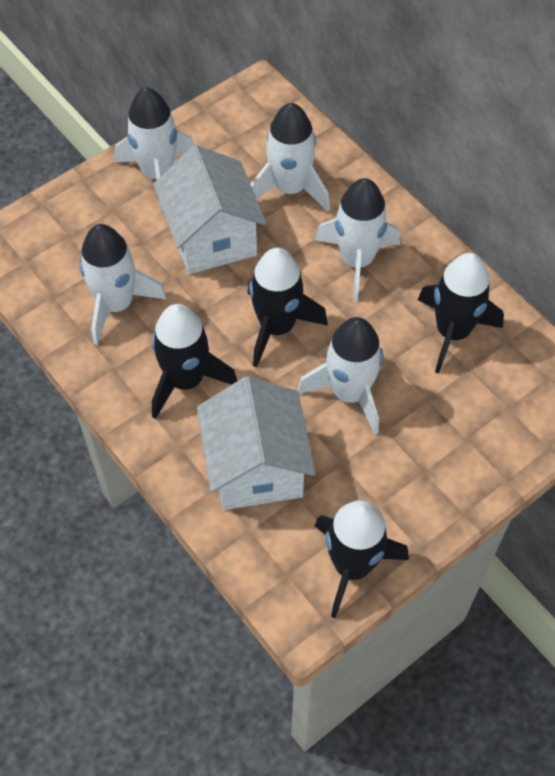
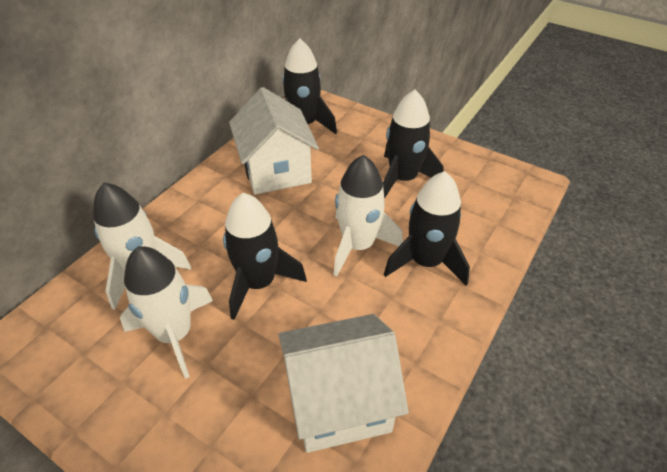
white rocket: 5 -> 3

